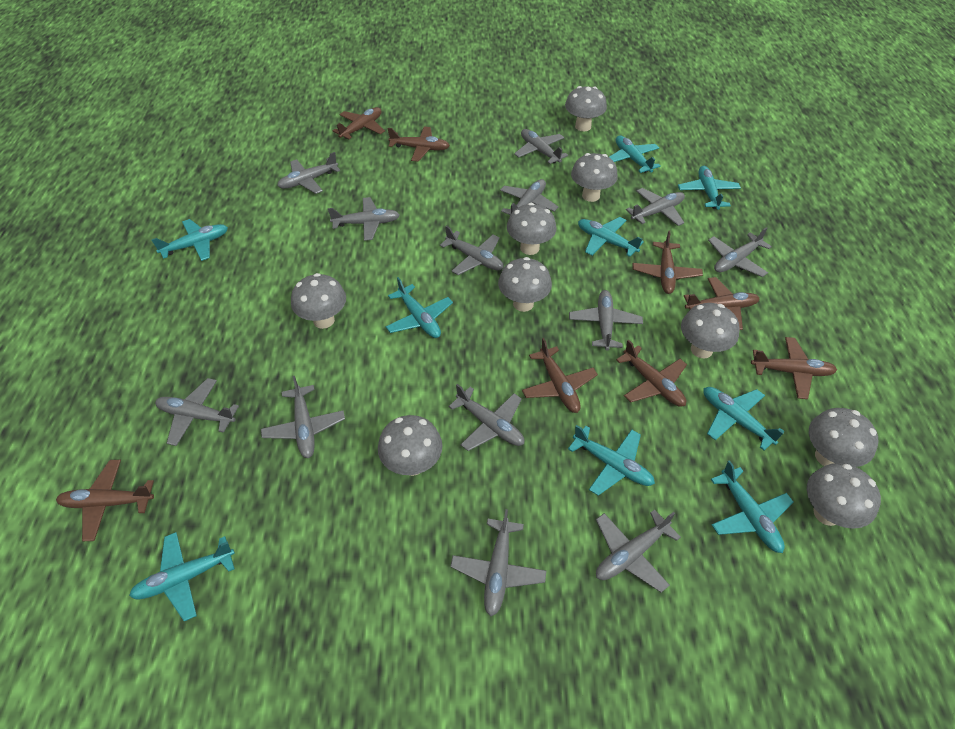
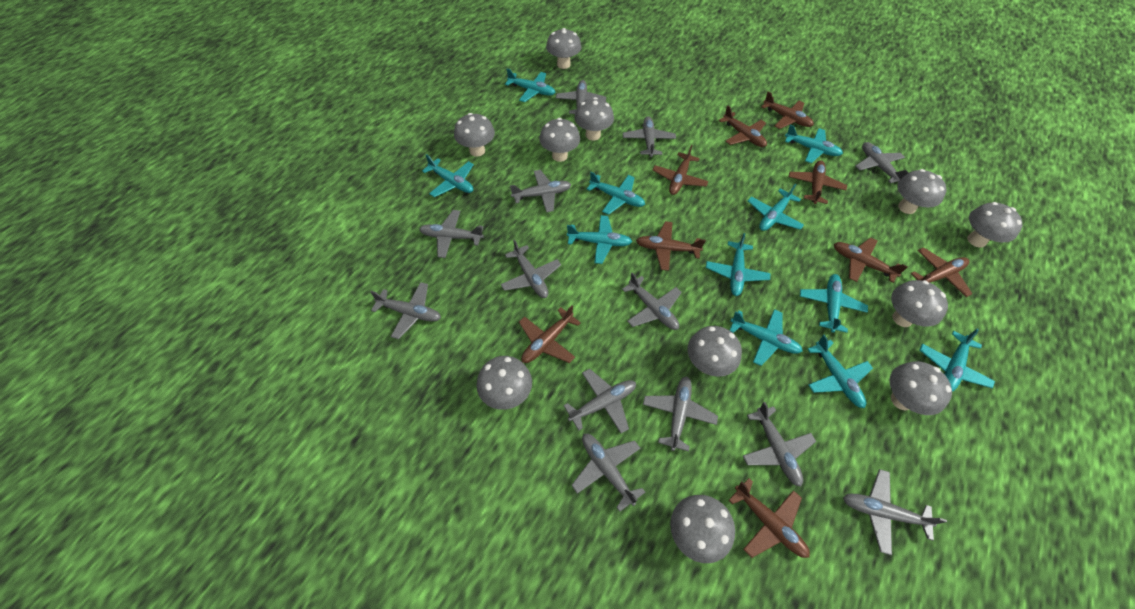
brown plane: 8 -> 9
grey mushroom: 9 -> 11
turquoise plane: 9 -> 11

